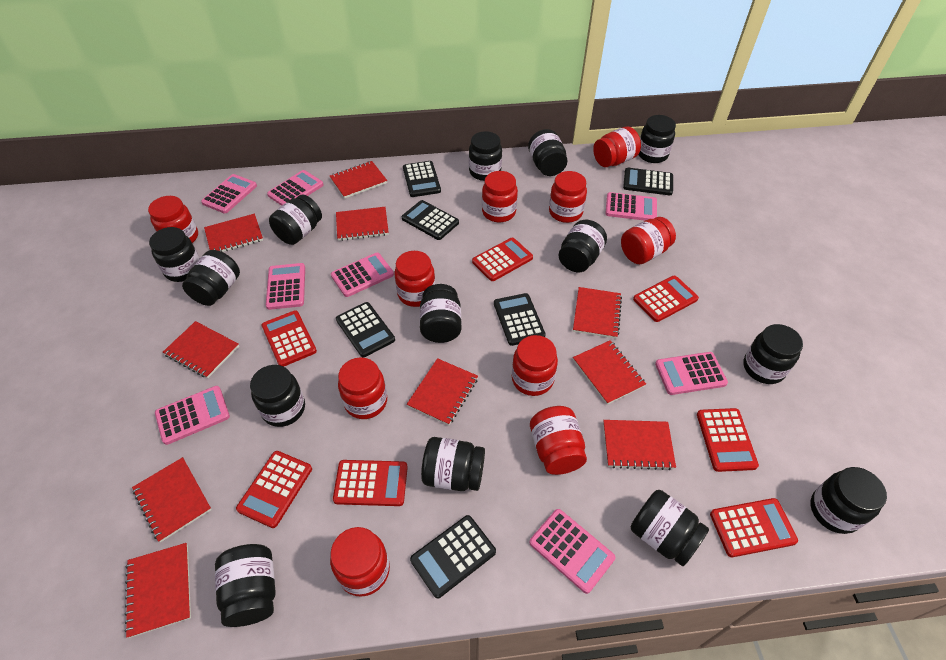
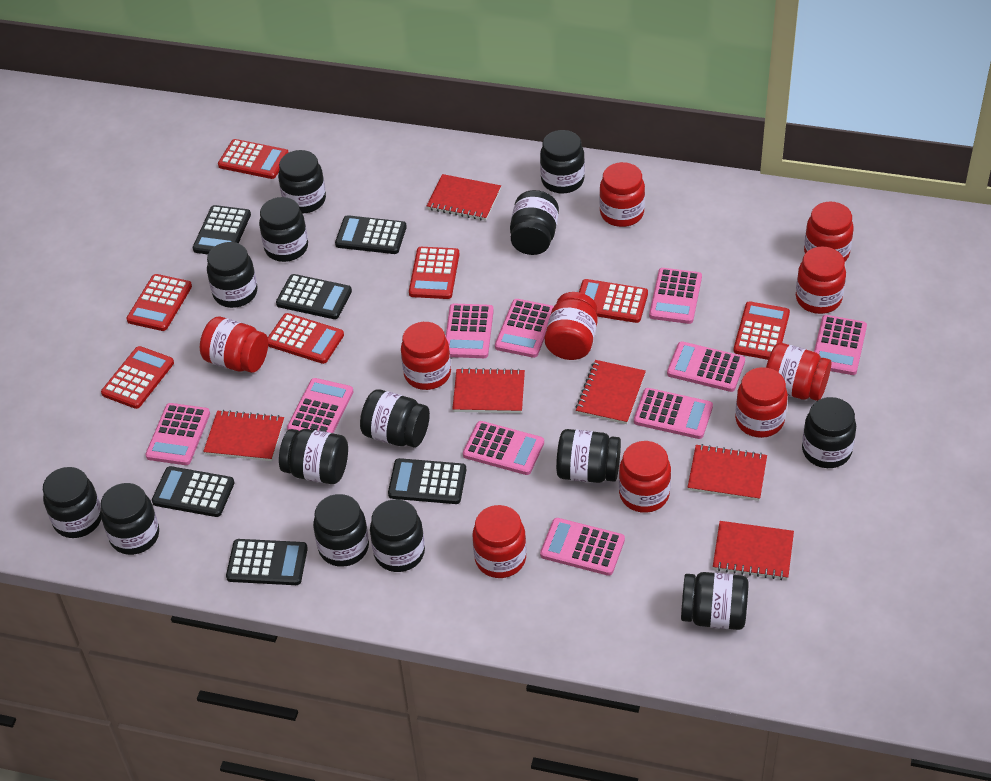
pink calculator: 8 -> 10
red notebook: 10 -> 6

